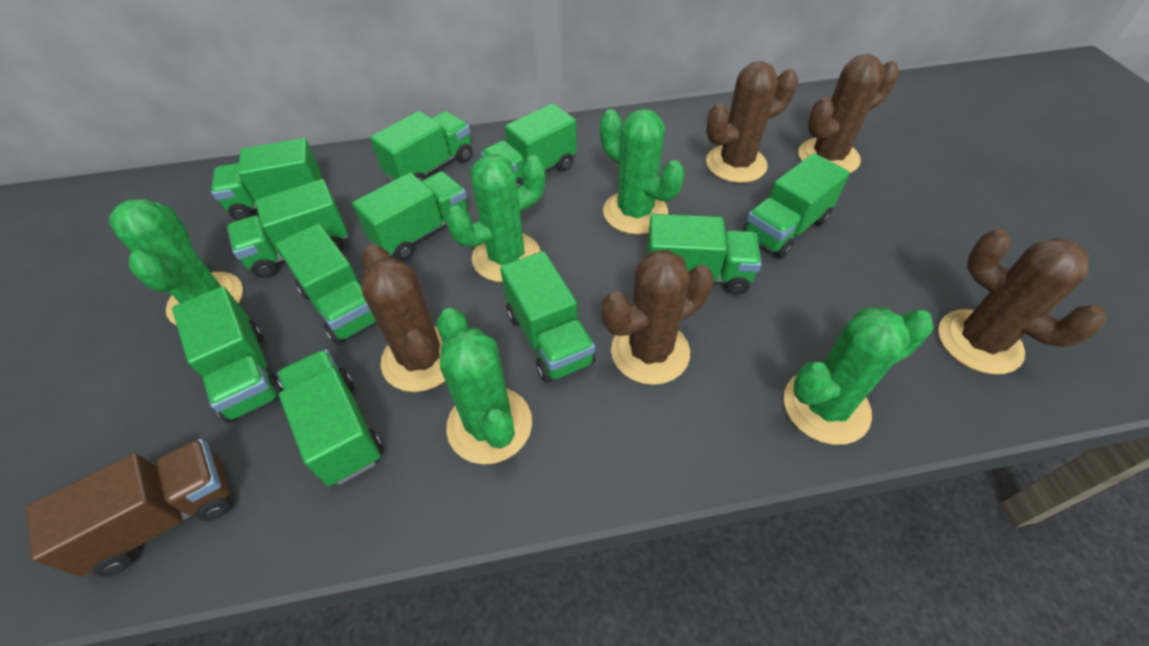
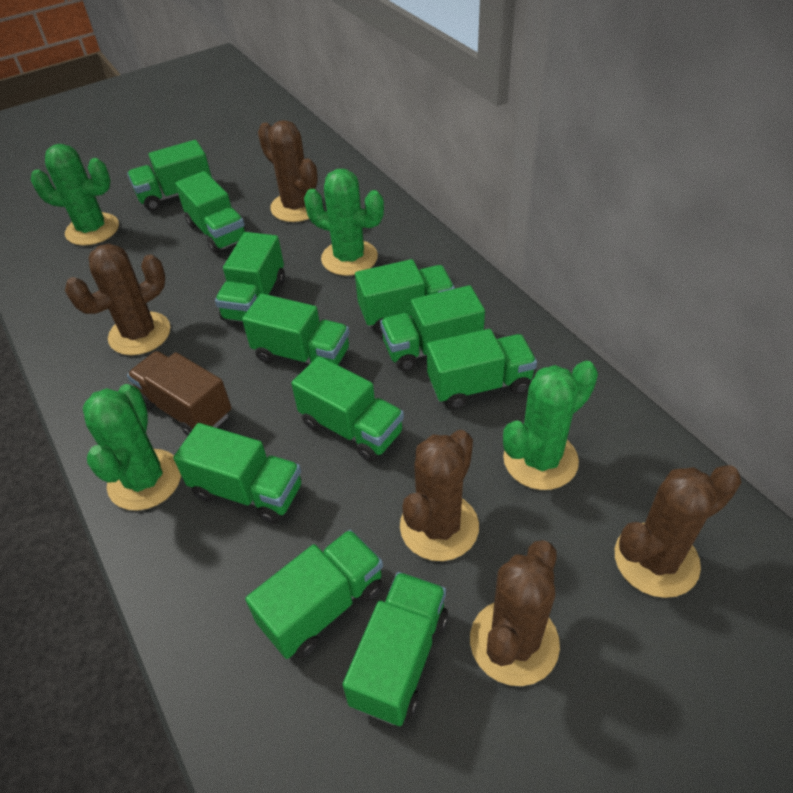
green cactus: 5 -> 4

